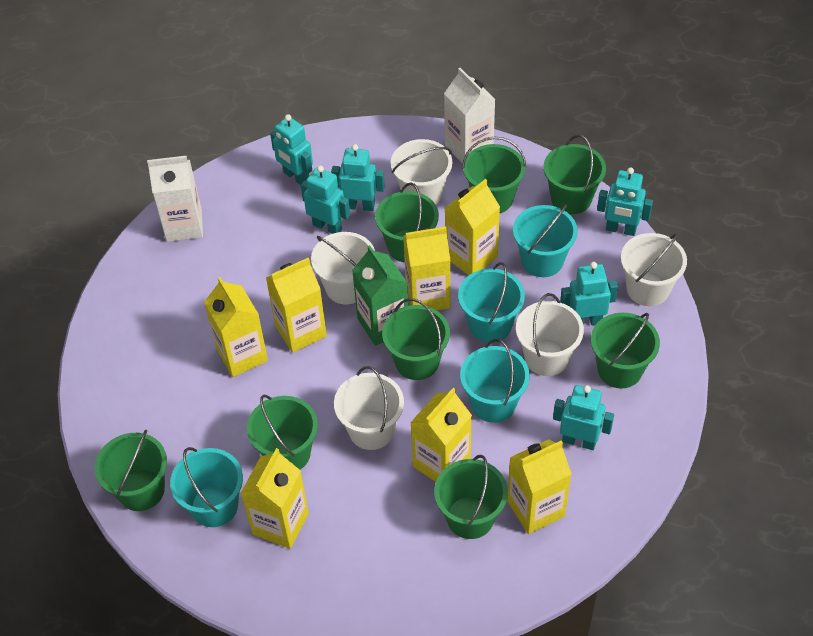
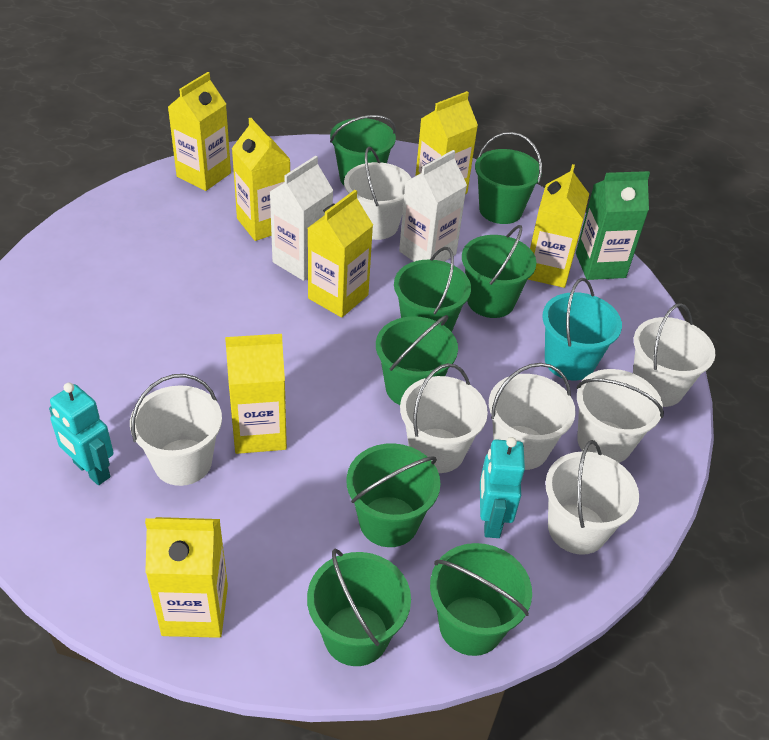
turquoise bucket: 4 -> 1
turquoise robot: 6 -> 2
white bucket: 5 -> 7

